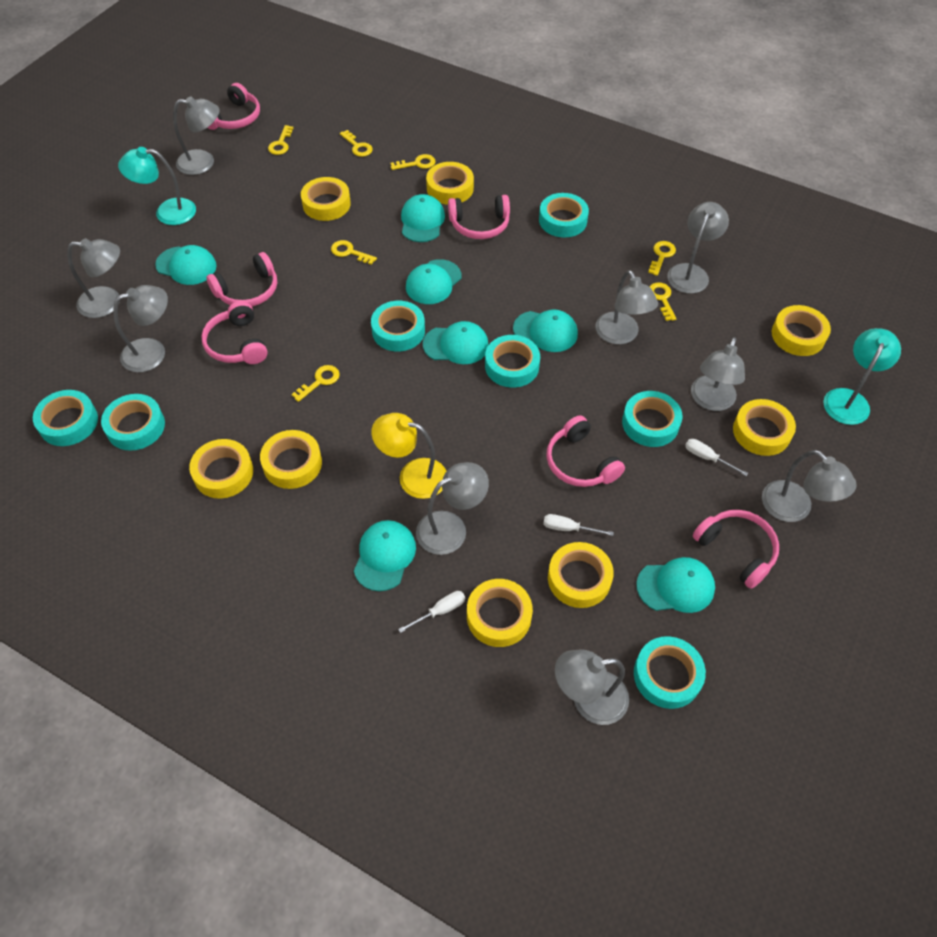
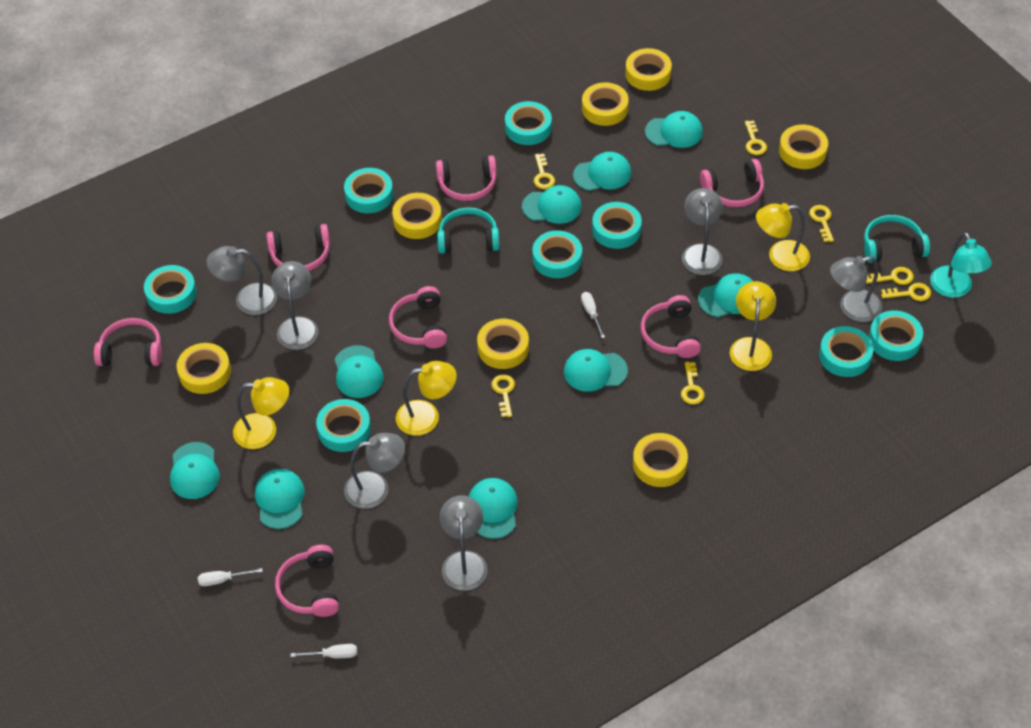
grey lamp: 9 -> 6
pink headphones: 6 -> 7
turquoise cap: 7 -> 9
turquoise headphones: 0 -> 2
turquoise lamp: 2 -> 1
turquoise tape: 7 -> 8
yellow lamp: 1 -> 4
yellow tape: 8 -> 7

